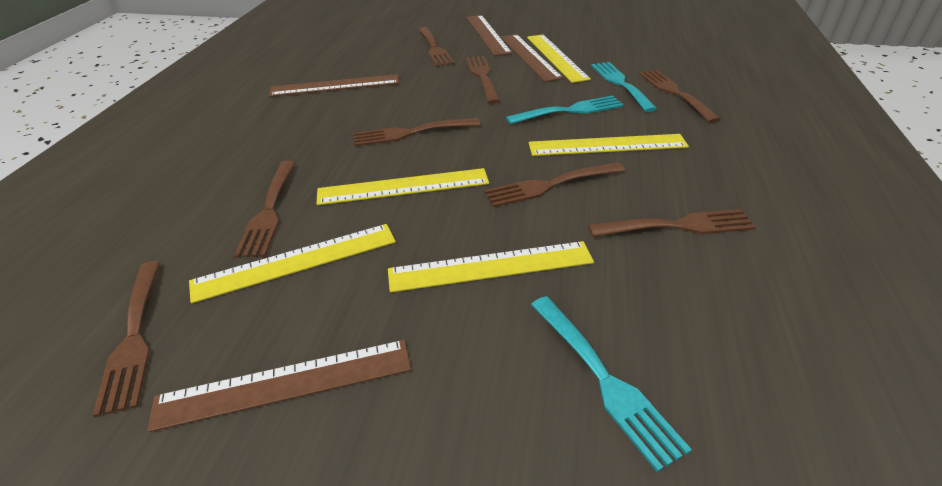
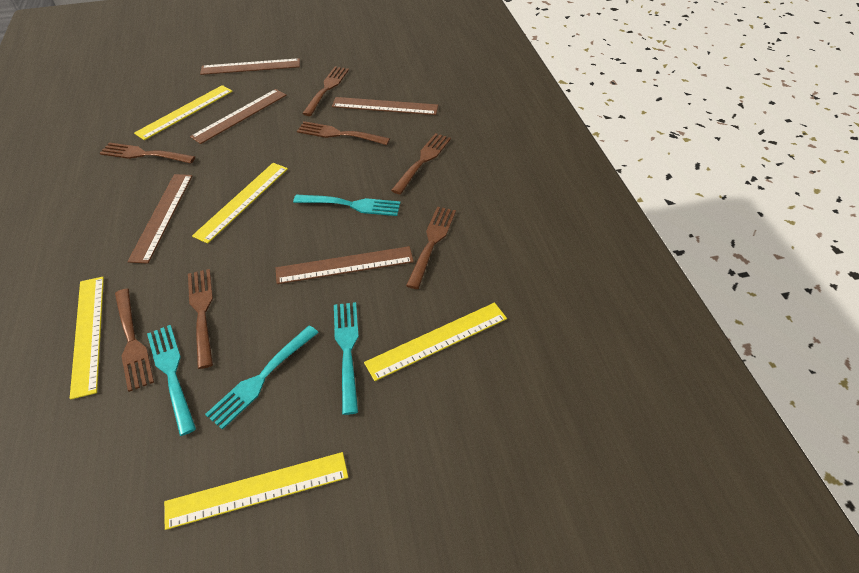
brown fork: 8 -> 7
brown ruler: 4 -> 5
turquoise fork: 3 -> 4

